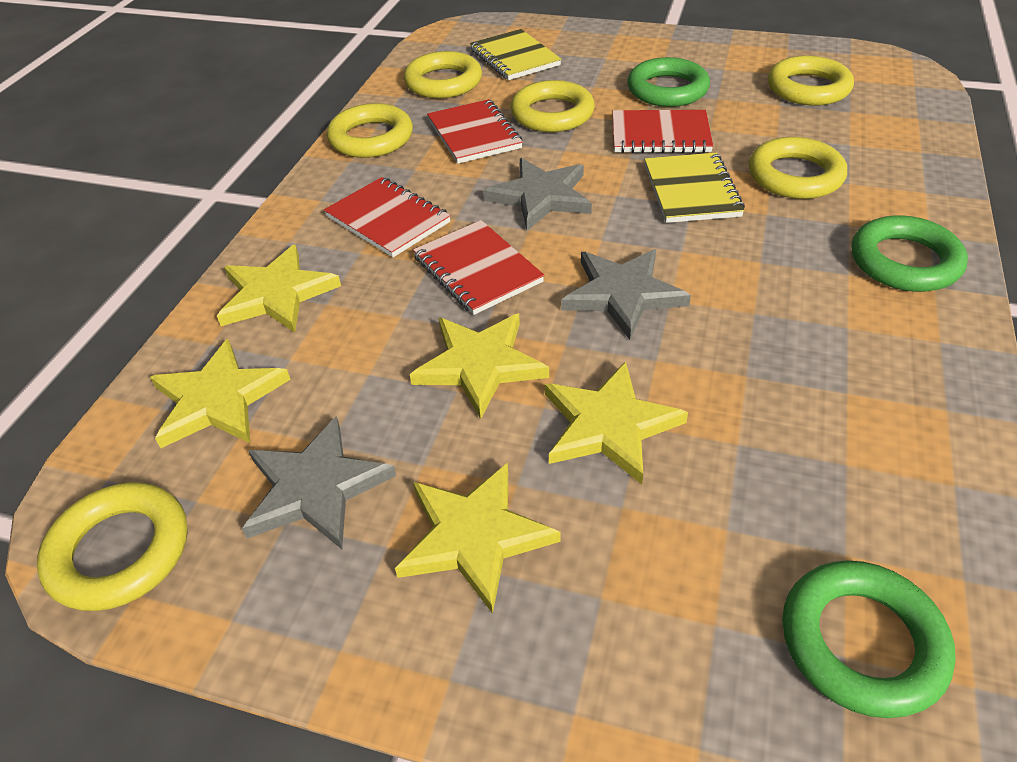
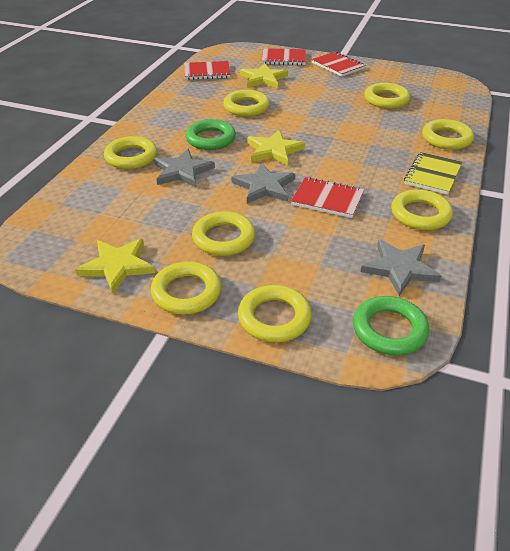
green ring: 3 -> 2
yellow notebook: 2 -> 1
yellow ring: 6 -> 8
yellow star: 5 -> 3

